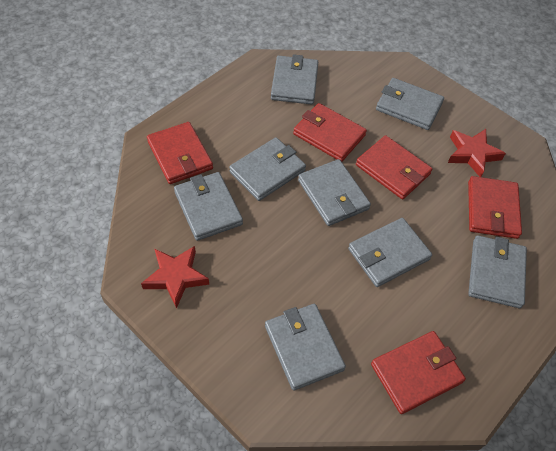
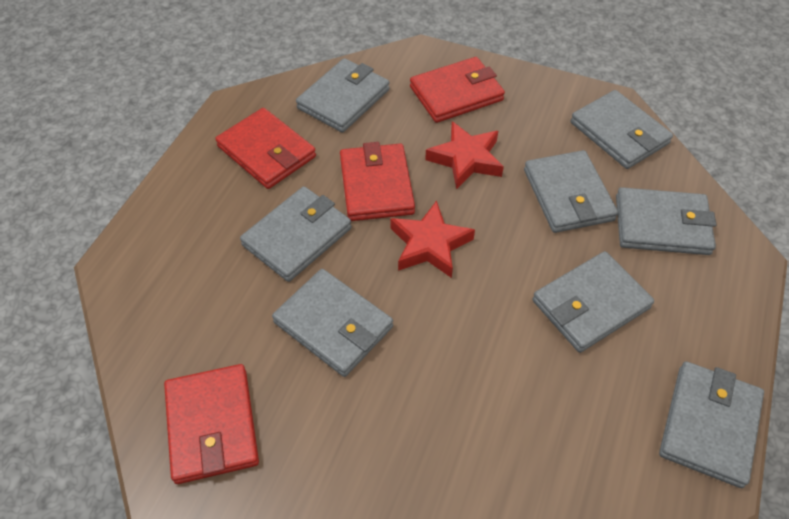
red wallet: 5 -> 4

